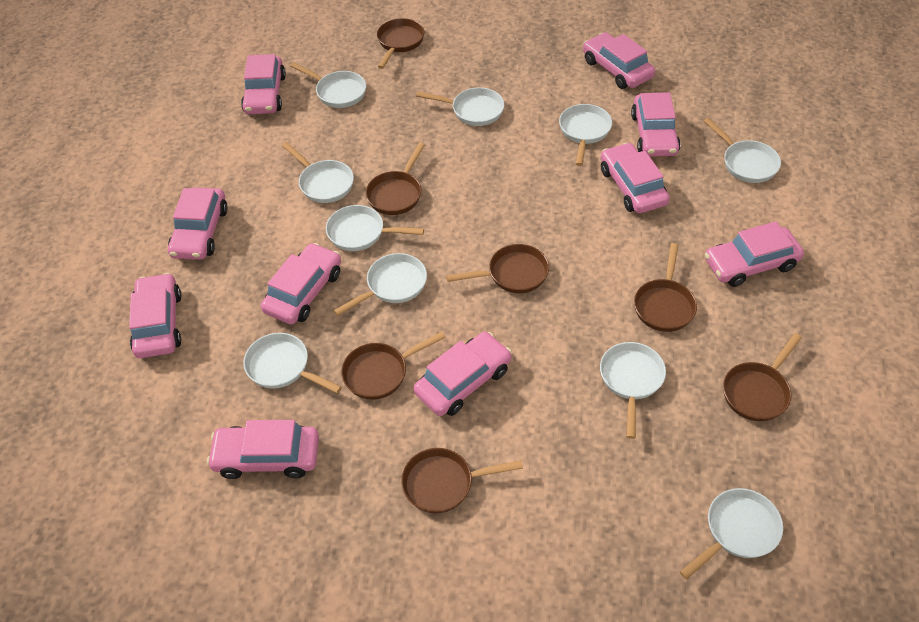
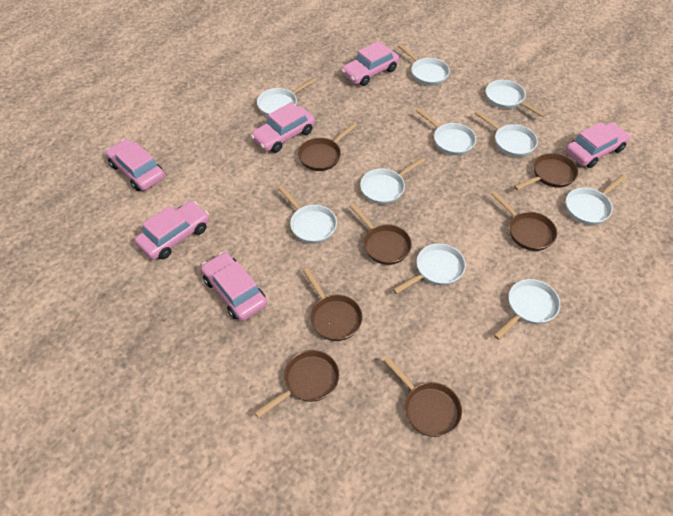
pink car: 10 -> 6

